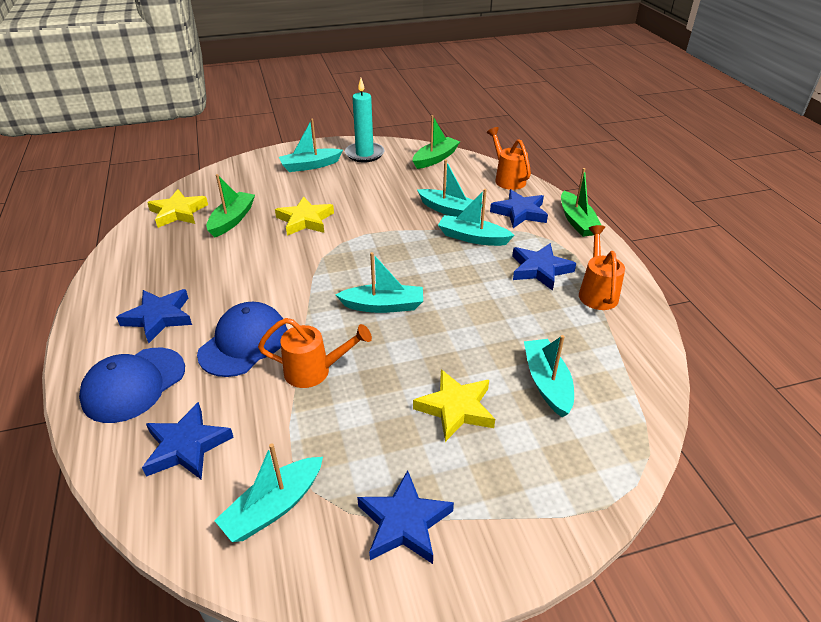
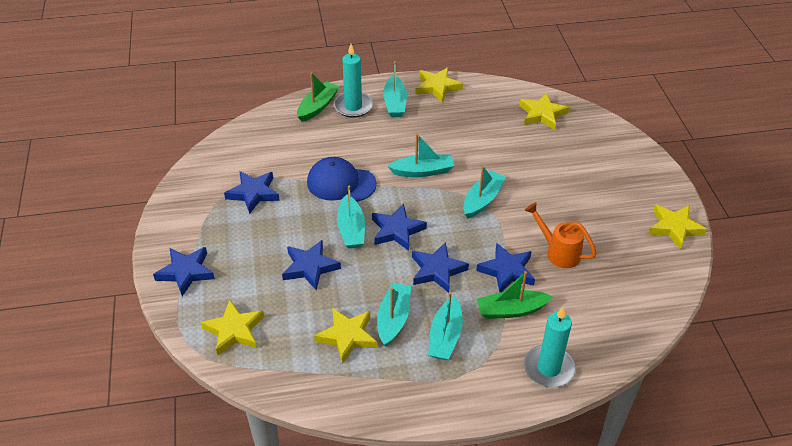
blue cap: 2 -> 1
blue star: 5 -> 6
green boat: 3 -> 2
orange watering can: 3 -> 1
turquoise candle: 1 -> 2
yellow star: 3 -> 5

